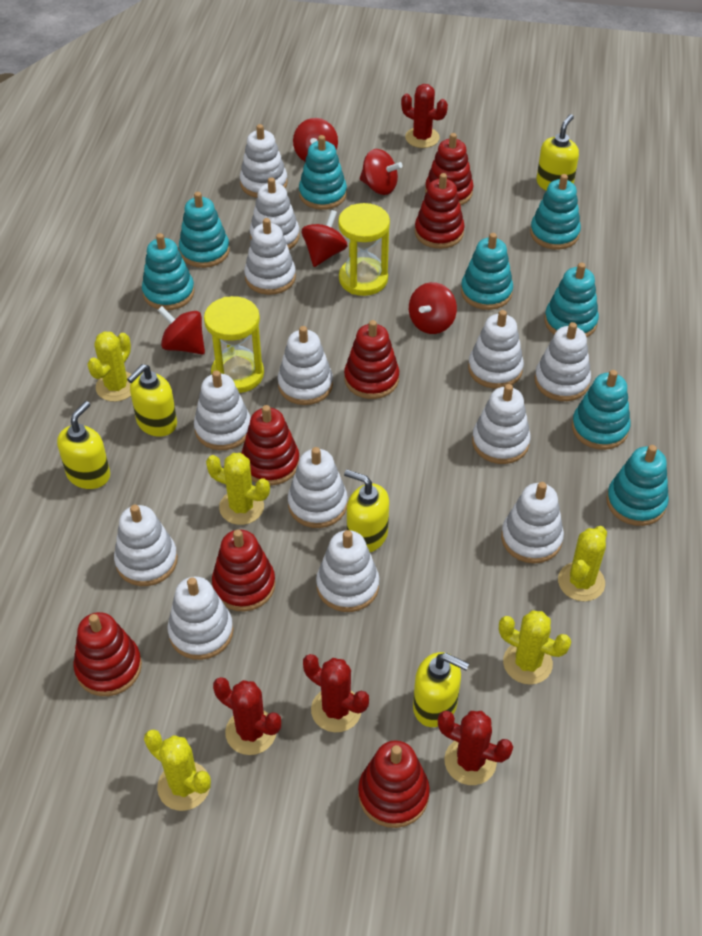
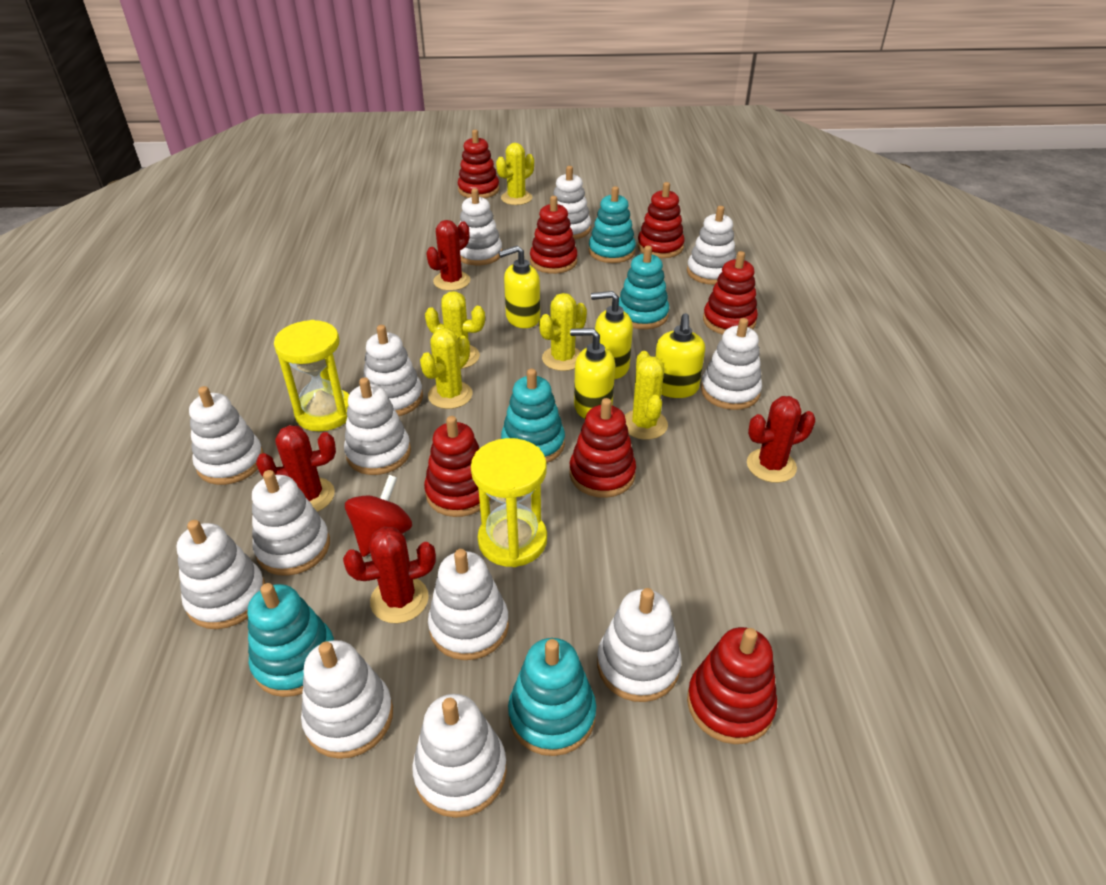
red spinning top: 5 -> 1
turquoise stacking toy: 8 -> 5
yellow soap dispenser: 5 -> 4

